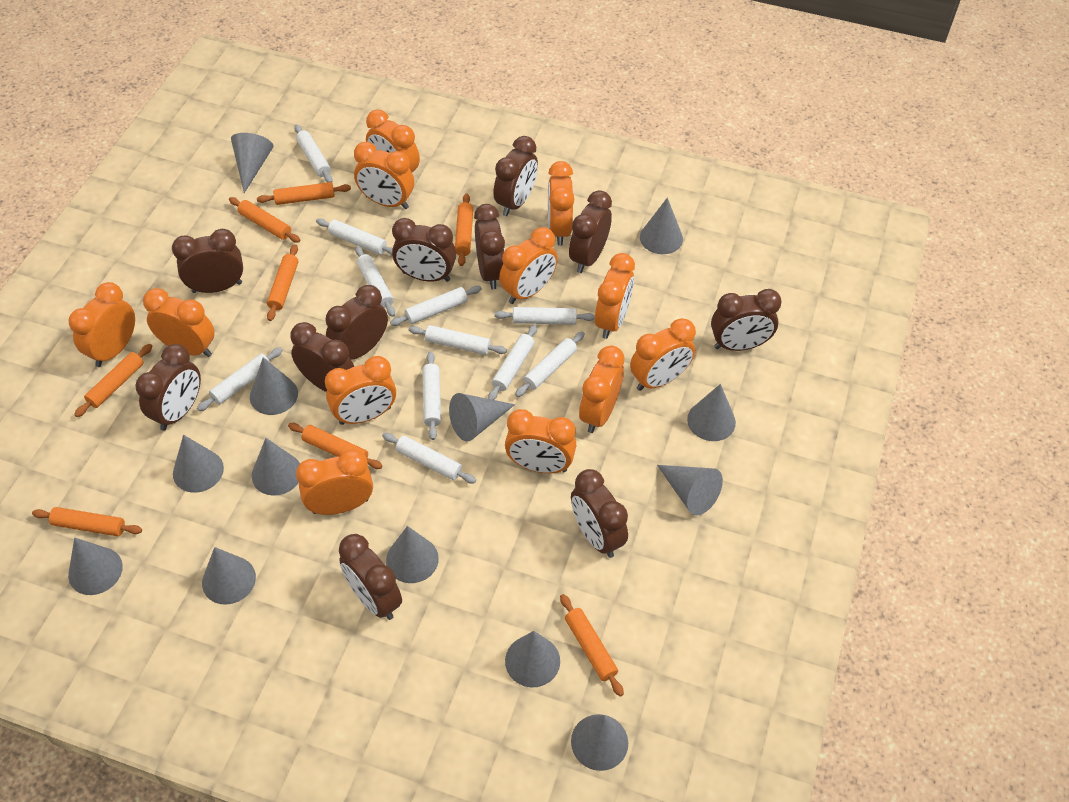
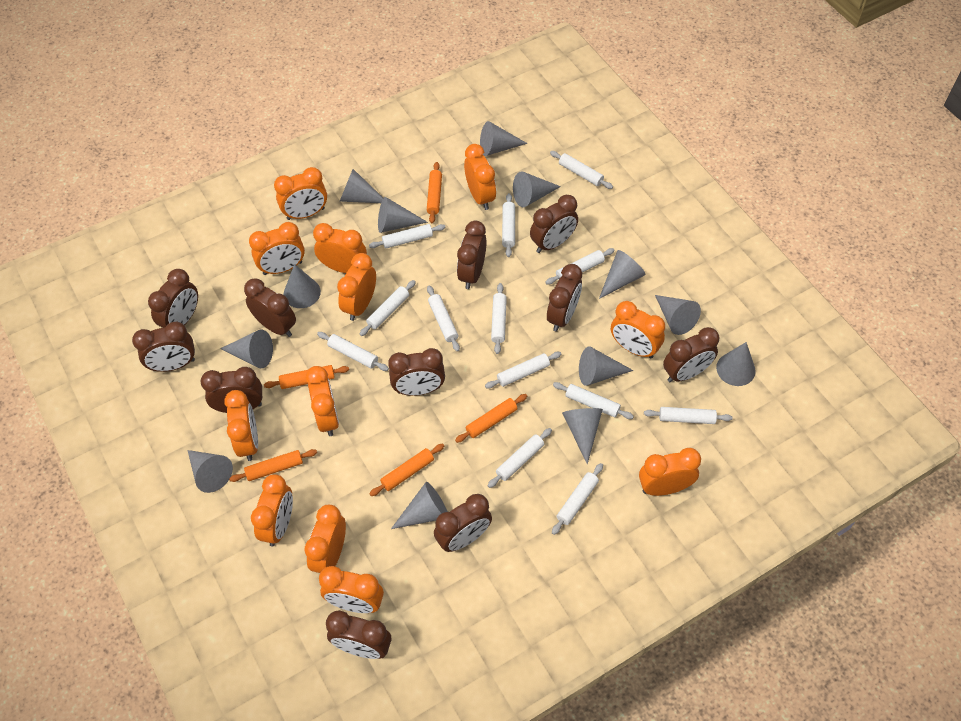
orange rolling pin: 8 -> 5
white rolling pin: 11 -> 13

